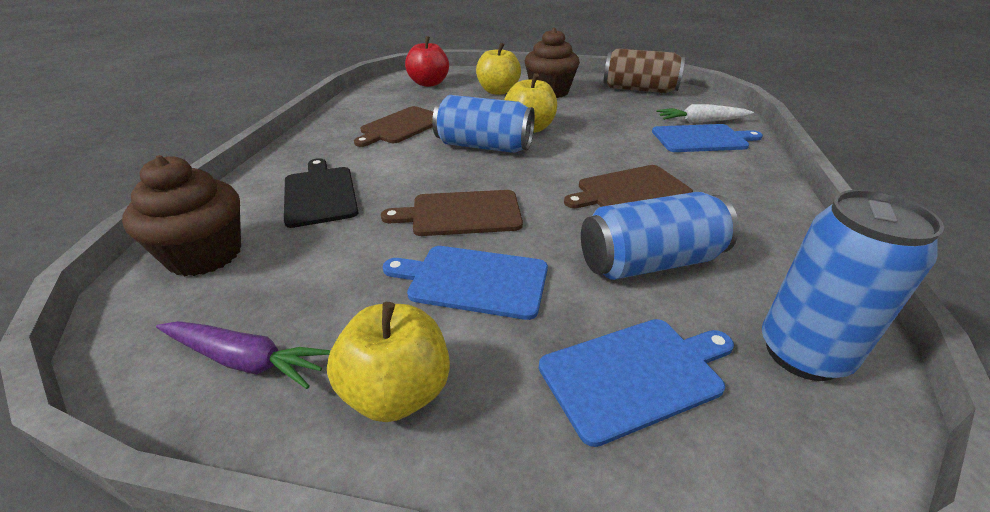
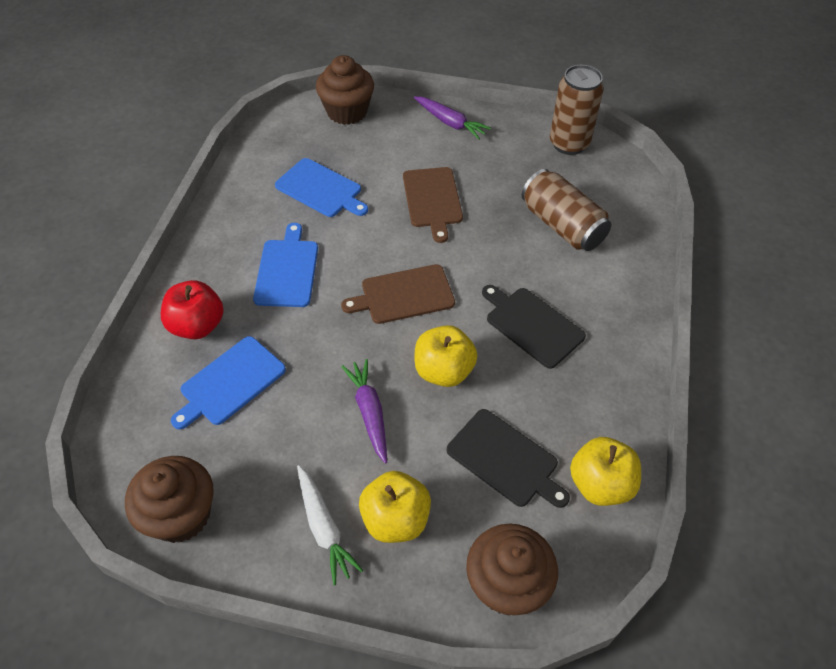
black cutting board: 1 -> 2
blue can: 3 -> 0
brown can: 1 -> 2
brown cupcake: 2 -> 3
brown cutting board: 3 -> 2
purple carrot: 1 -> 2

